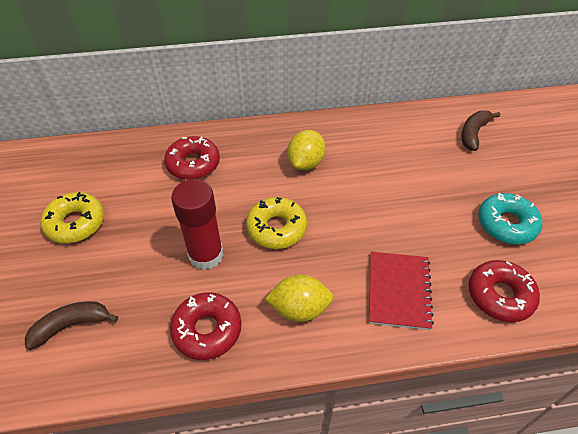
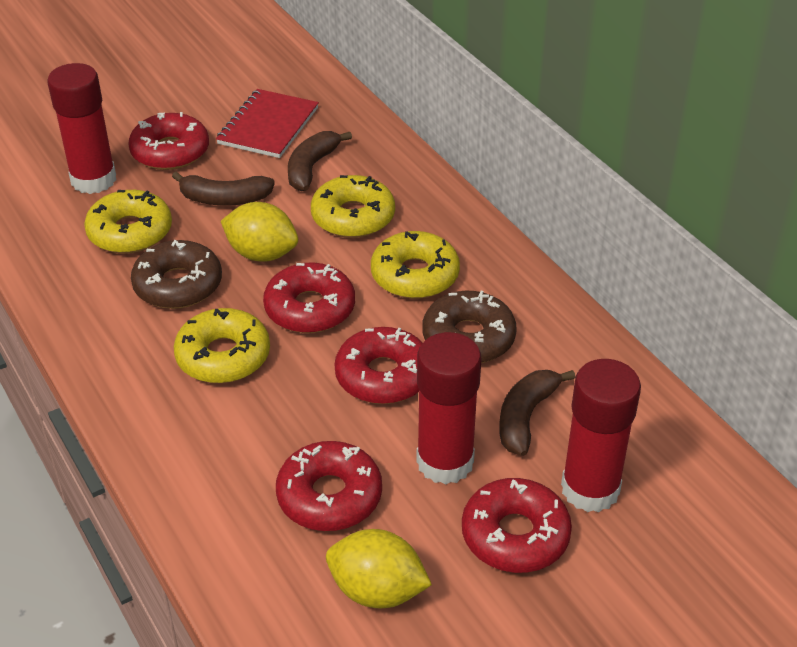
brown banana: 2 -> 3
brown donut: 0 -> 2
red donut: 3 -> 5
red glue stick: 1 -> 3
turquoise donut: 1 -> 0
yellow donut: 2 -> 4

